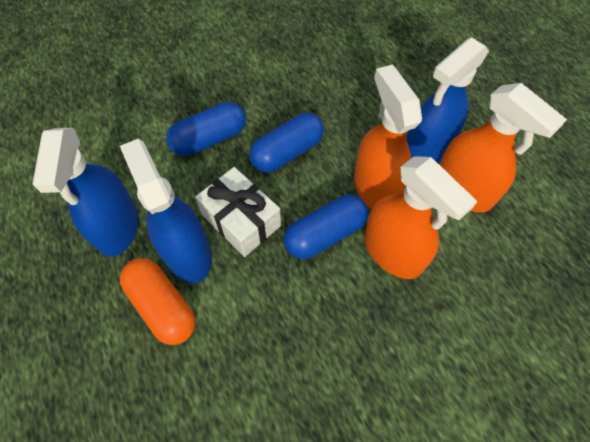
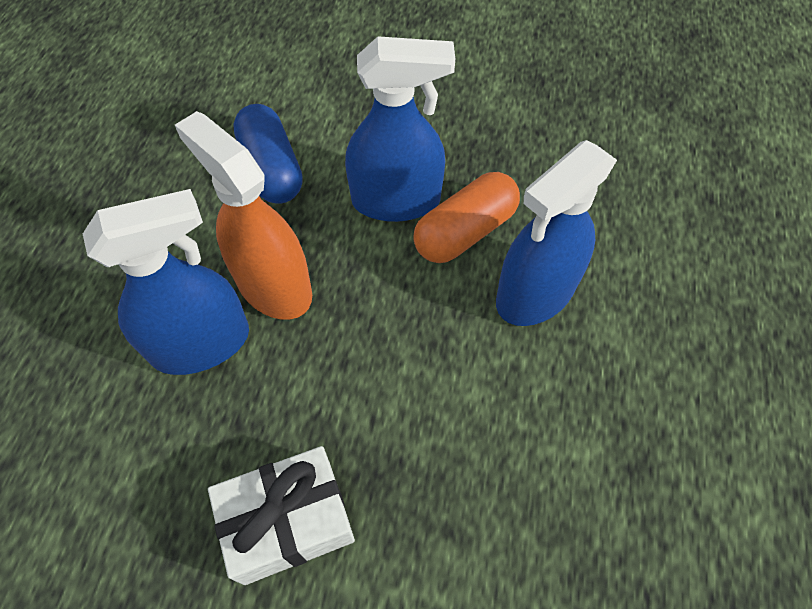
blue capsule: 3 -> 1
orange spray bottle: 3 -> 1

